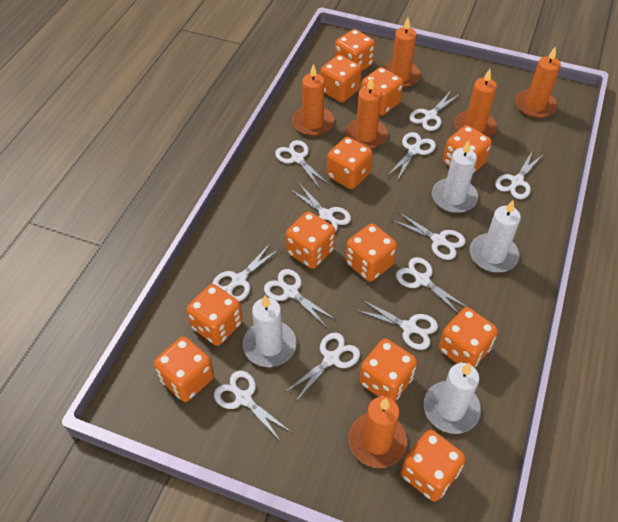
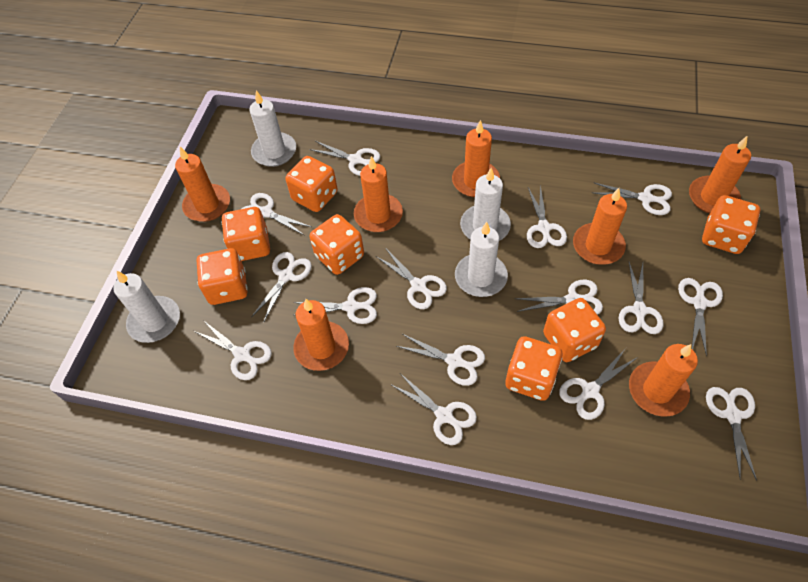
orange candle: 6 -> 7
orange dice: 12 -> 7
white scissors: 12 -> 15

